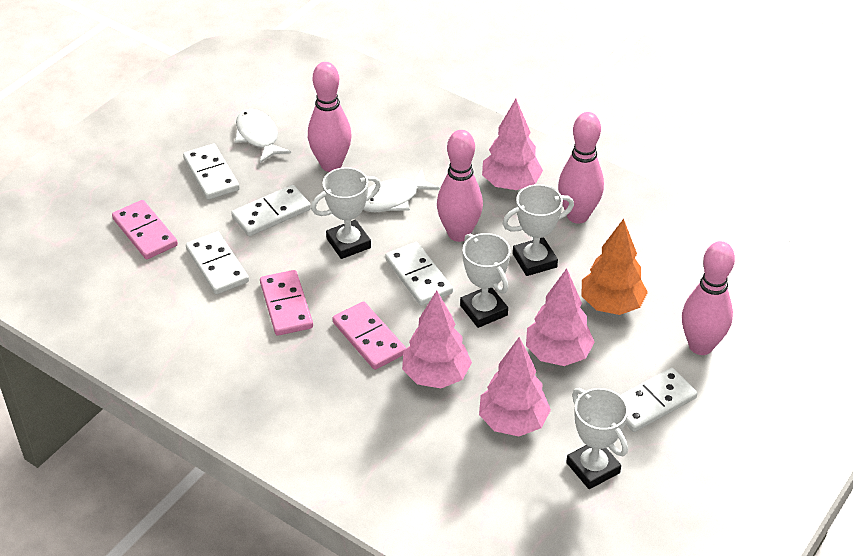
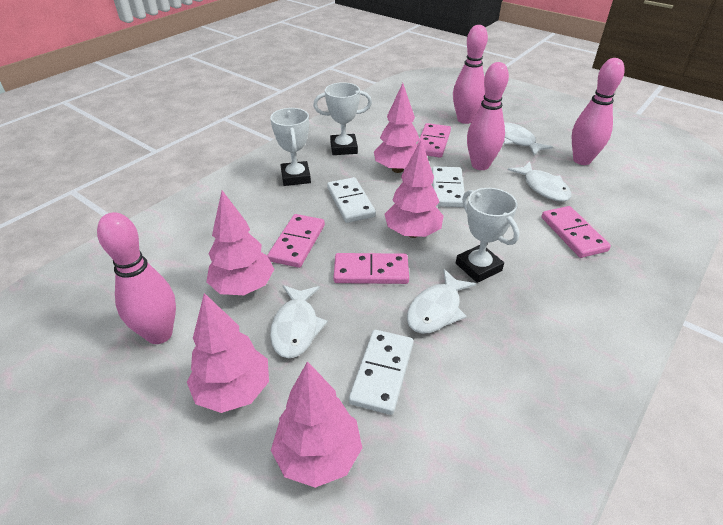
orange tree: 1 -> 0
pink domino: 3 -> 4
pink tree: 4 -> 5
white domino: 5 -> 3
white fish: 2 -> 4
white trophy: 4 -> 3

